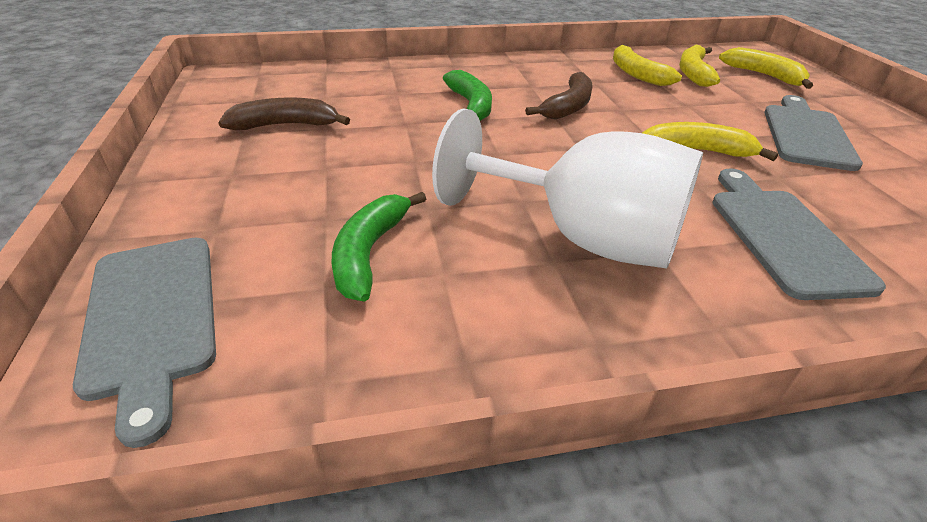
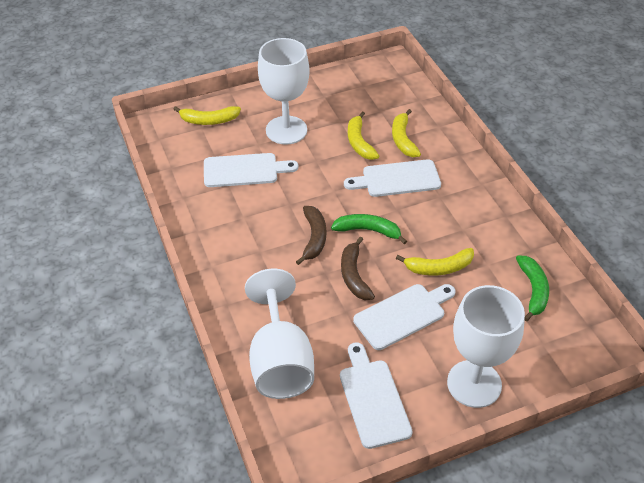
grey cutting board: 3 -> 0
white cutting board: 0 -> 4
white goblet: 1 -> 3

